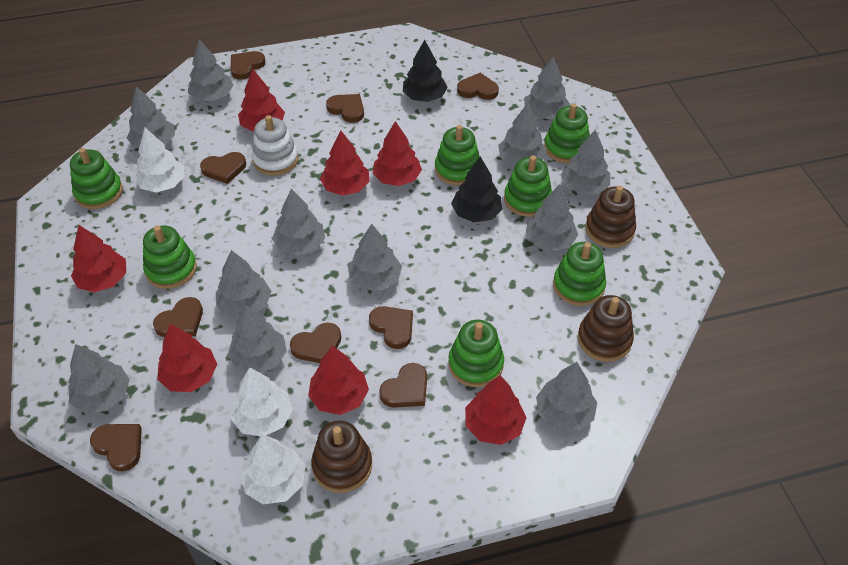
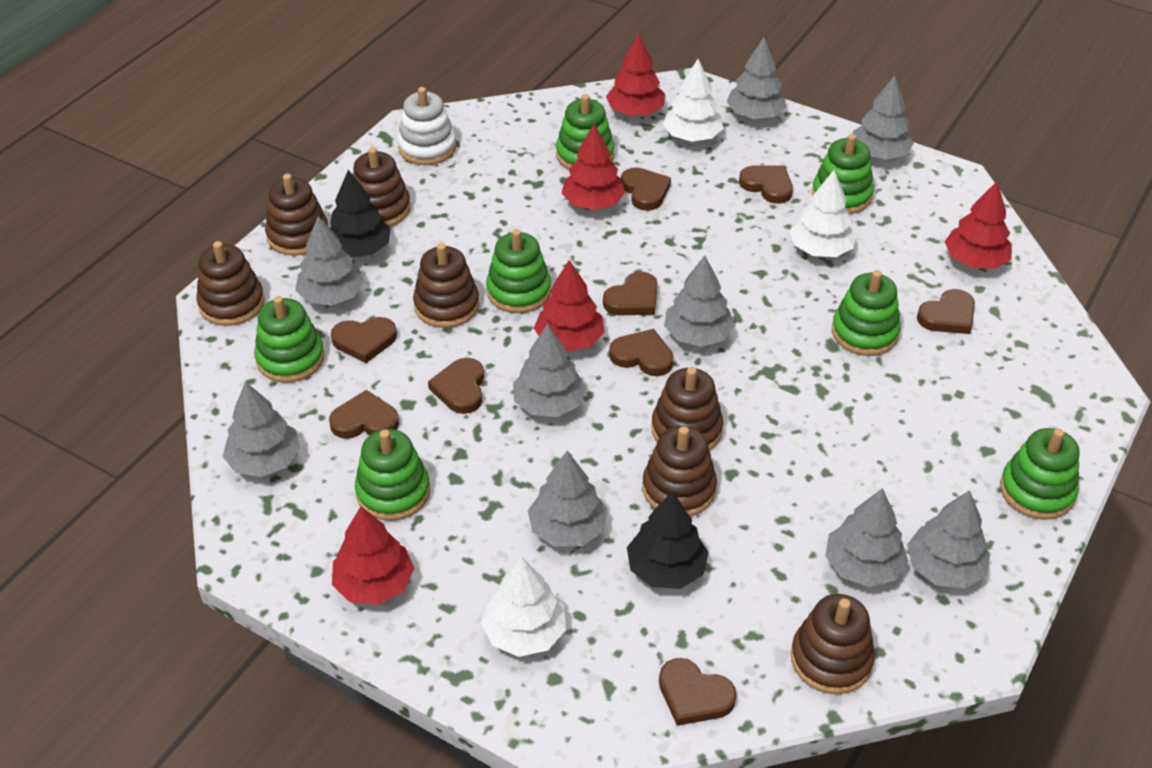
brown stacking toy: 3 -> 7
grey tree: 12 -> 9
red tree: 7 -> 5

